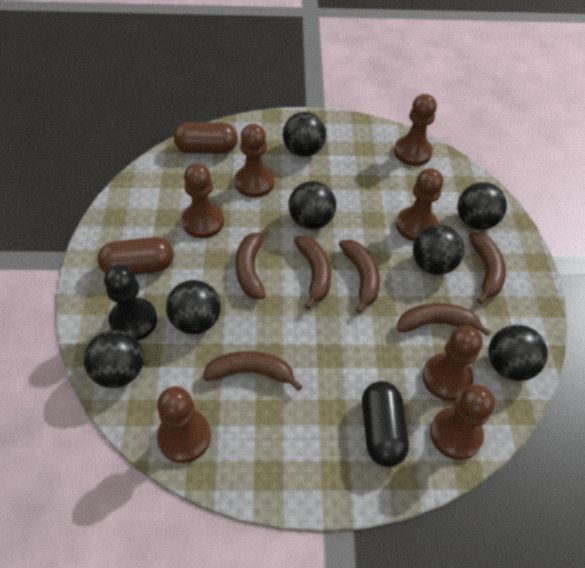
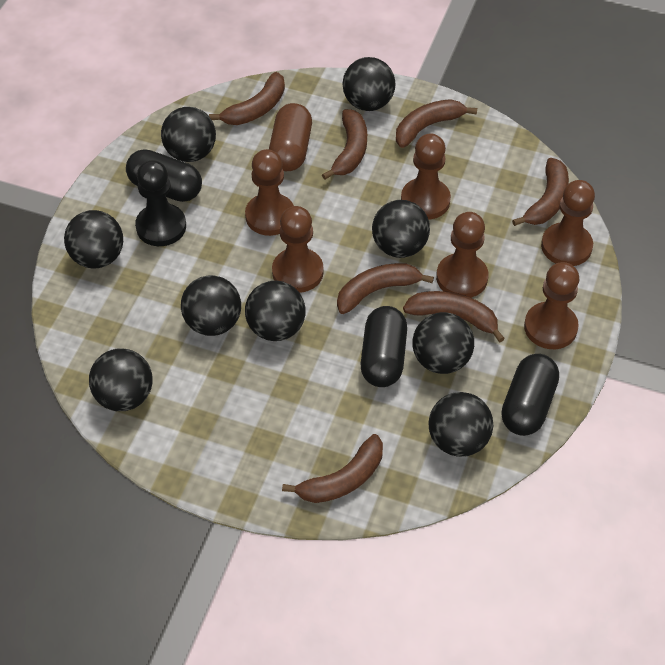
black ball: 7 -> 9
black capsule: 1 -> 3
brown banana: 6 -> 7
brown capsule: 2 -> 1
brown pawn: 7 -> 6

